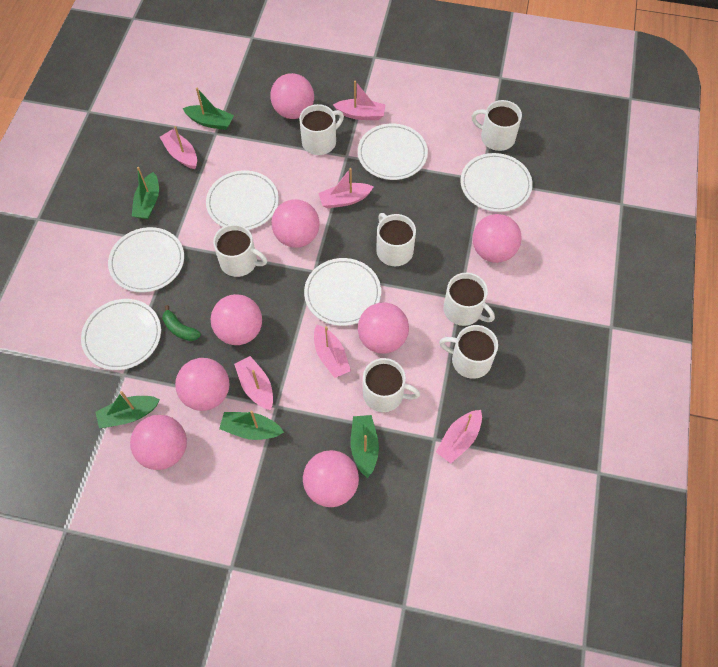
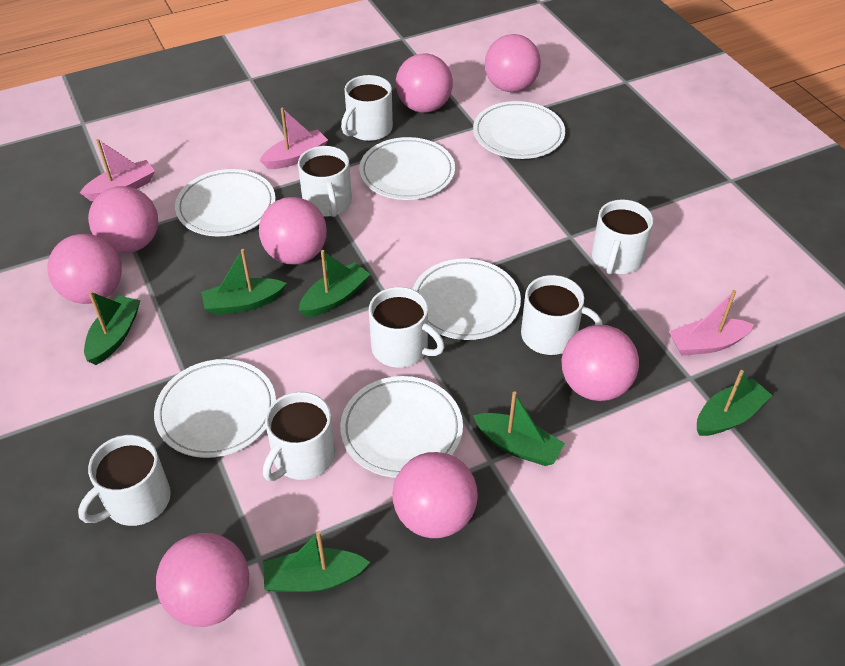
green banana: 1 -> 0
green boat: 5 -> 6
pink boat: 6 -> 3

